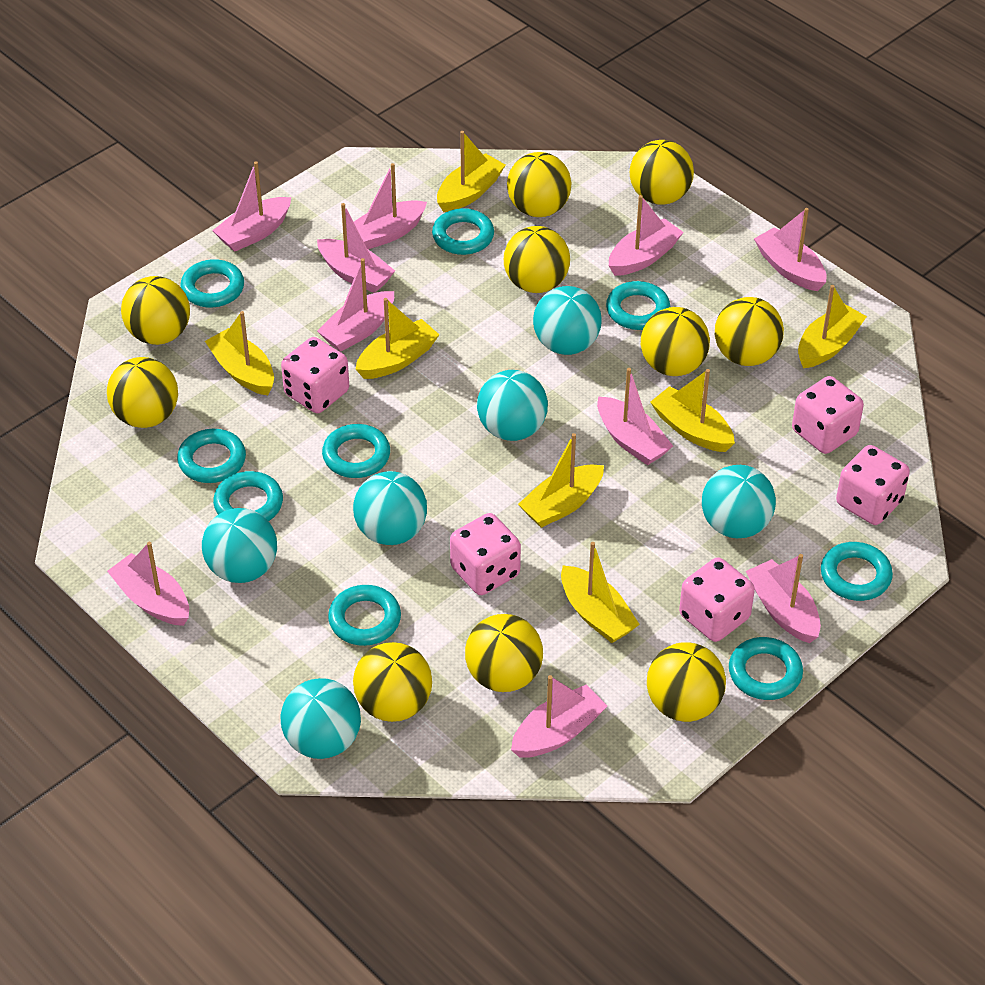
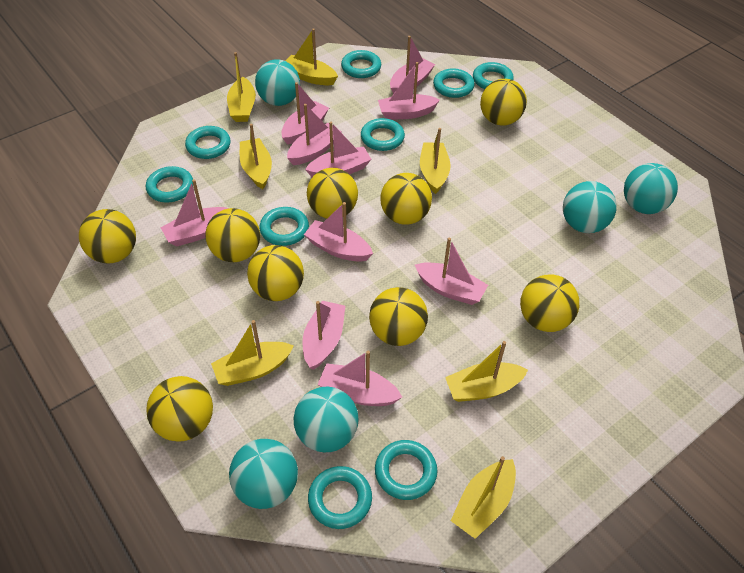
pink dice: 5 -> 0
turquoise ball: 6 -> 5
yellow ball: 10 -> 9

